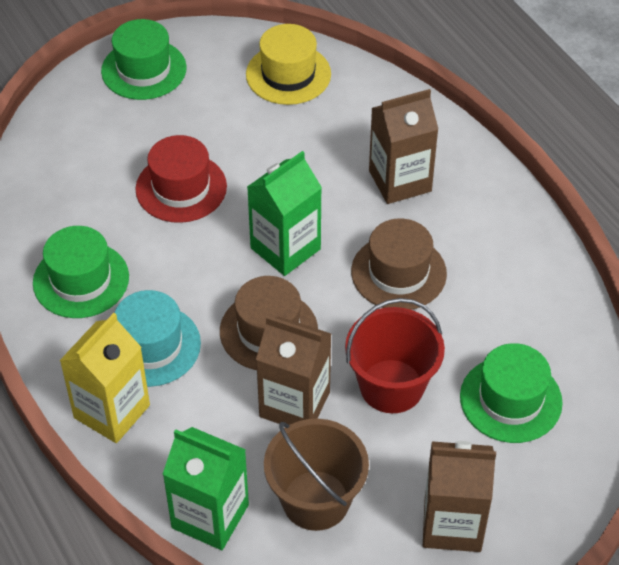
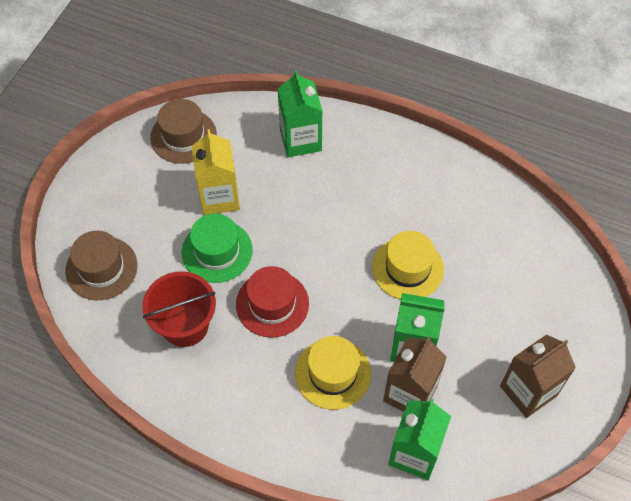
brown bucket: 1 -> 0
brown carton: 3 -> 2
green carton: 2 -> 3
green hat: 3 -> 1
turquoise hat: 1 -> 0
yellow hat: 1 -> 2

